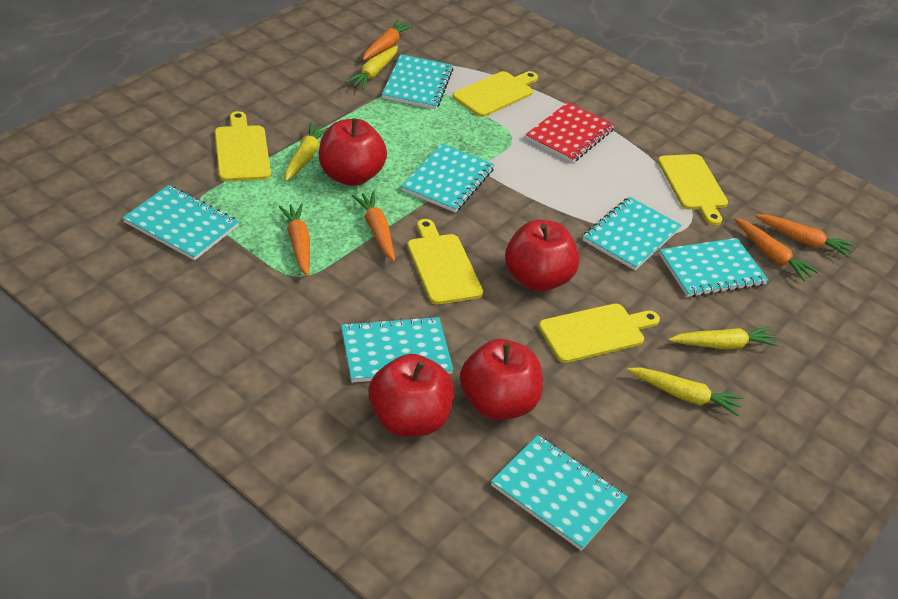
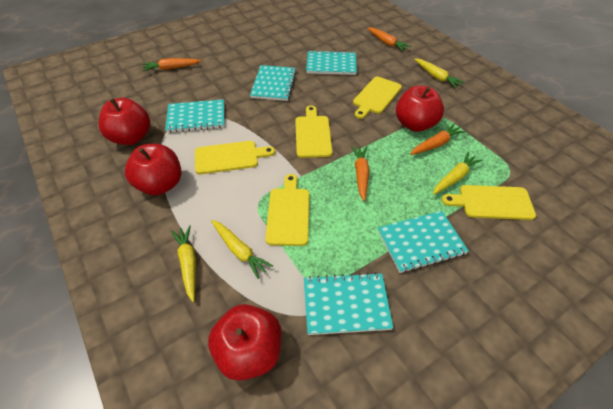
orange carrot: 5 -> 4
red notebook: 1 -> 0
turquoise notebook: 7 -> 5

